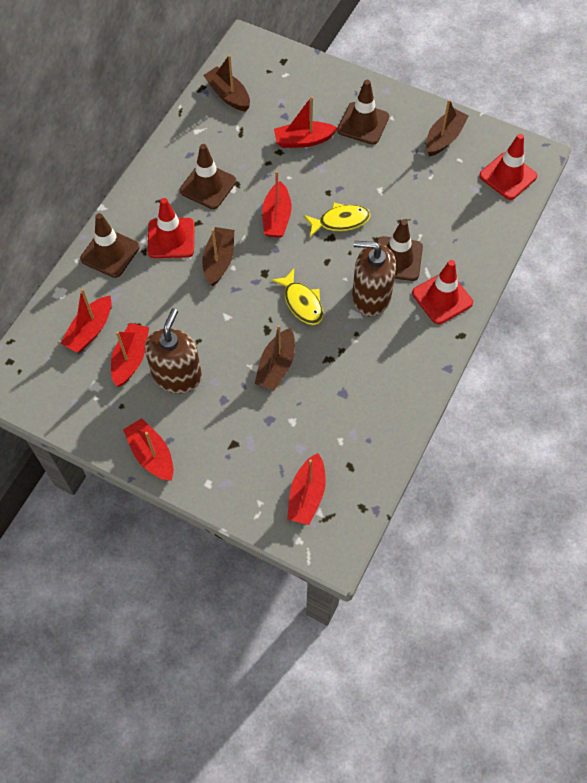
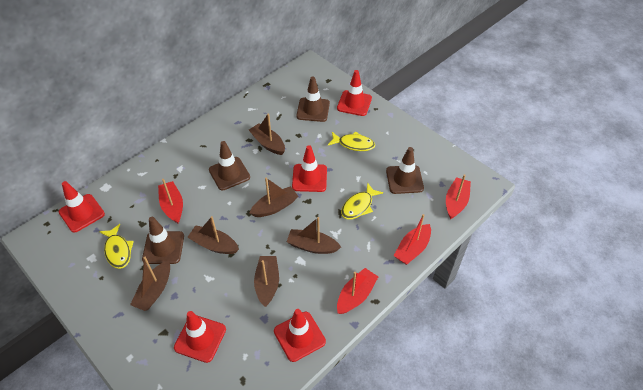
brown boat: 4 -> 6
brown soap dispenser: 2 -> 0
red boat: 6 -> 4
red traffic cone: 3 -> 5
yellow fish: 2 -> 3

